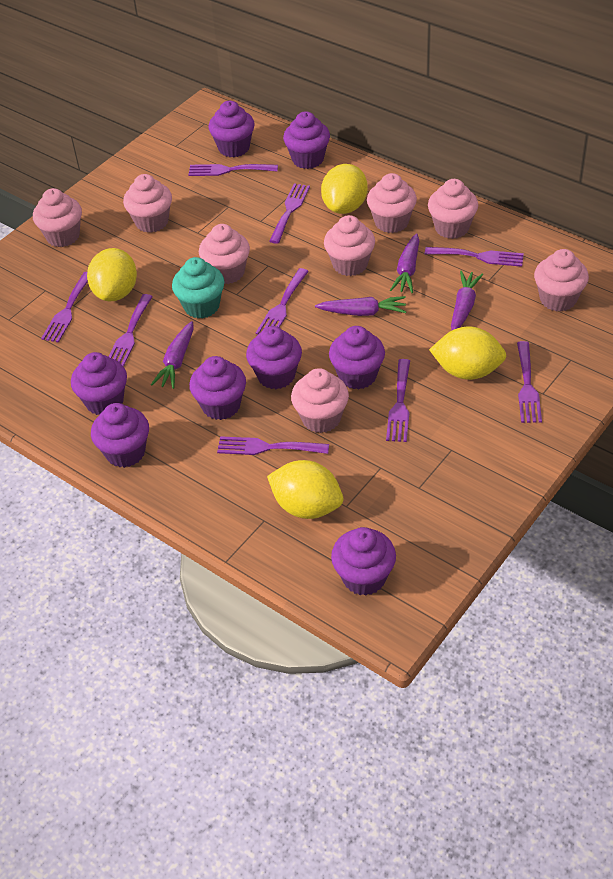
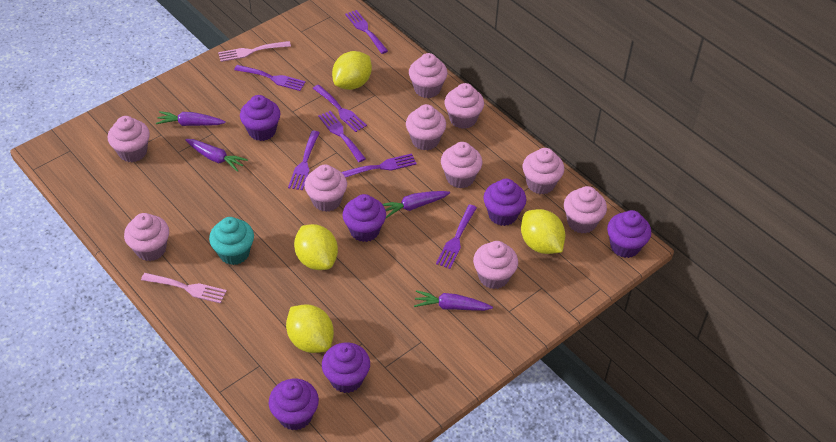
pink cupcake: 8 -> 10
pink fork: 0 -> 2
purple cupcake: 8 -> 6
purple fork: 9 -> 7

